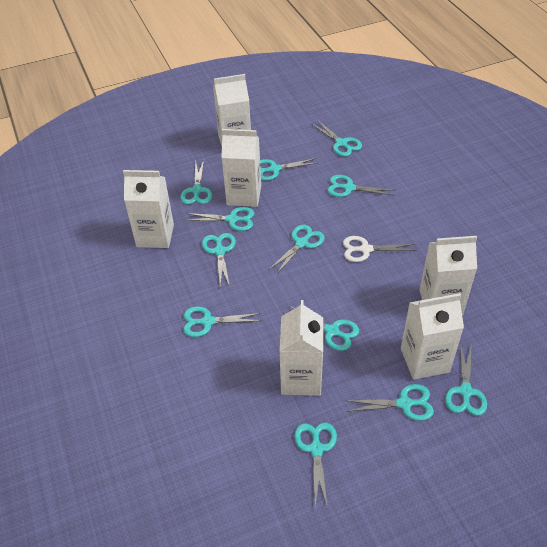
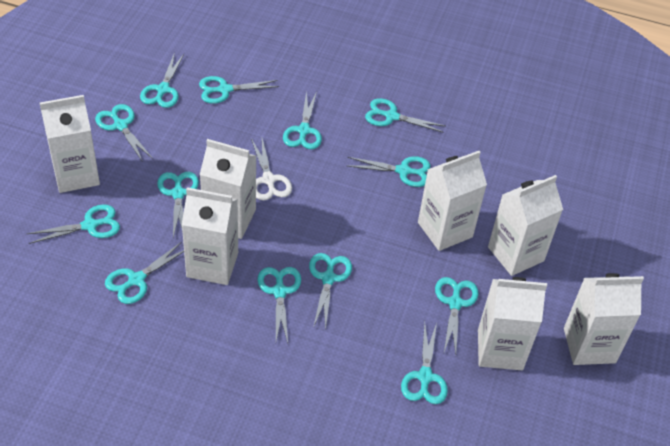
turquoise scissors: 12 -> 13
white carton: 6 -> 7

